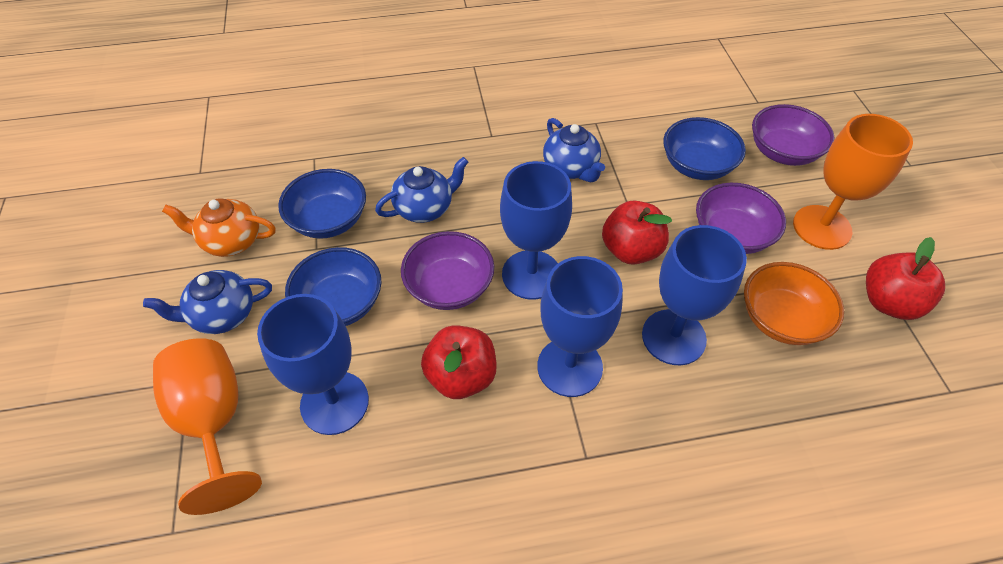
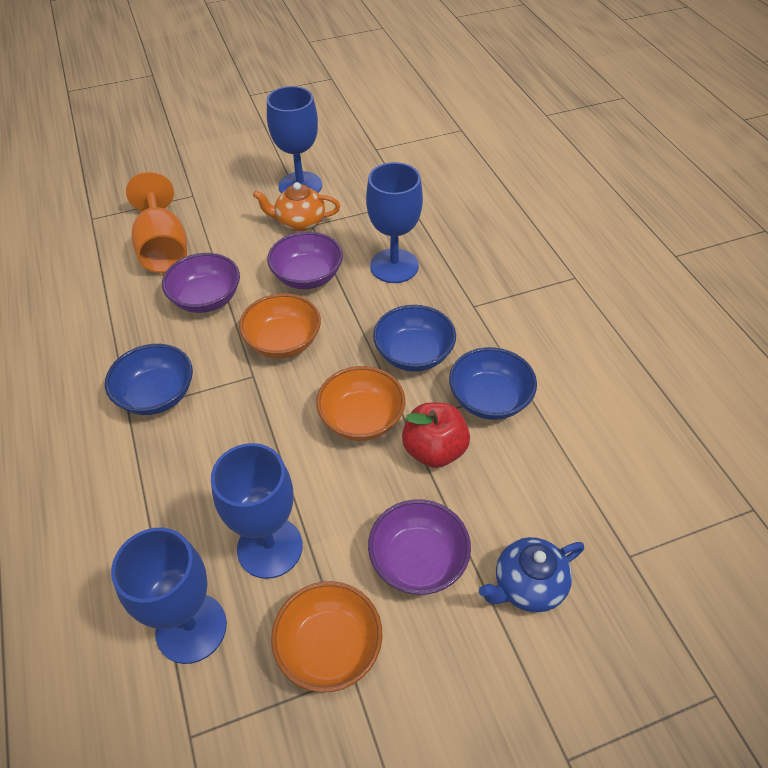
blue teapot: 3 -> 1
orange bowl: 1 -> 3
orange goblet: 2 -> 1
red apple: 3 -> 1

